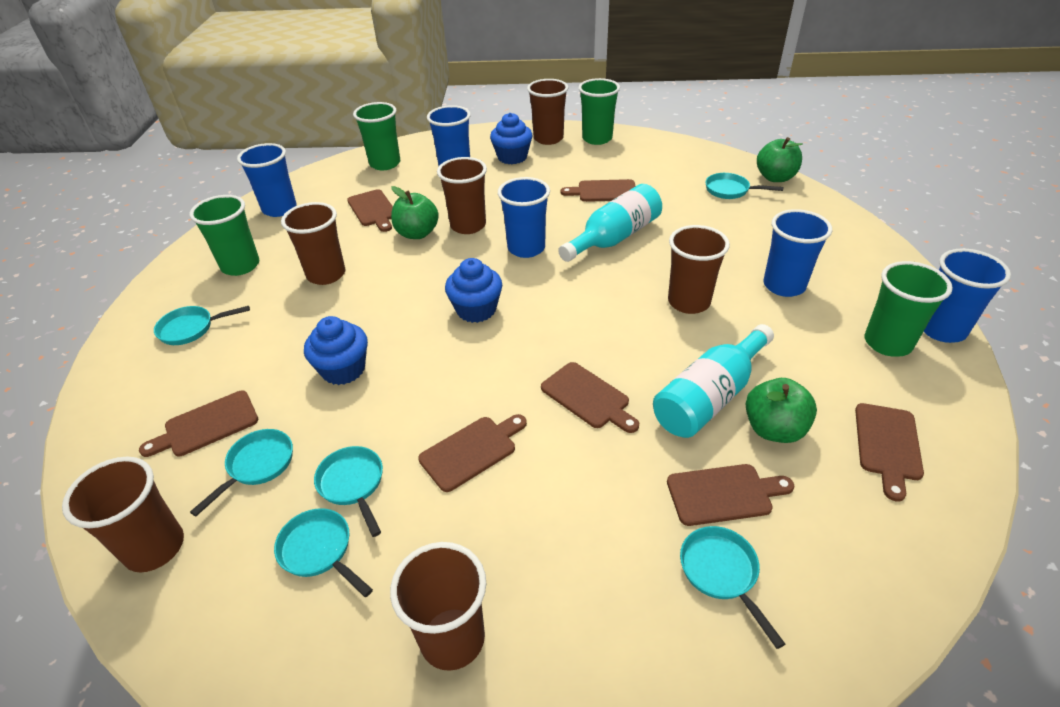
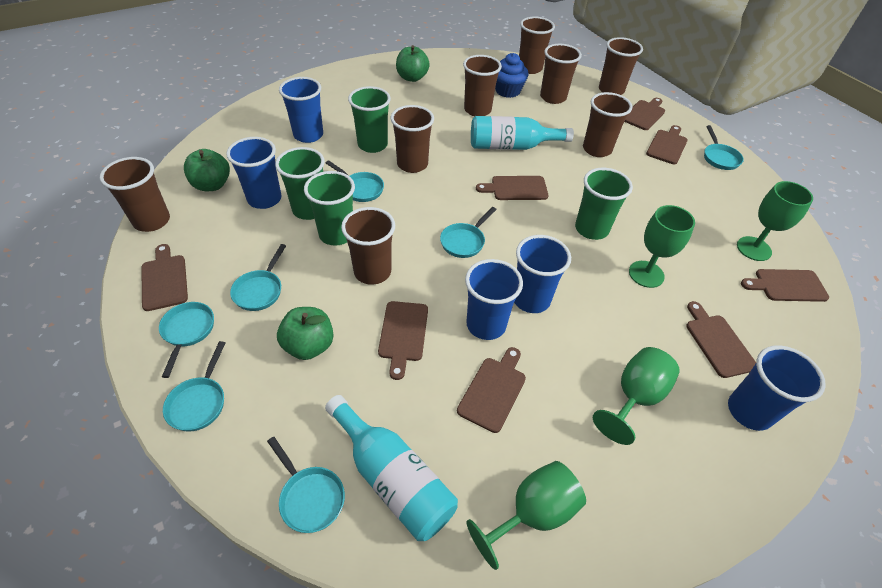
blue cupcake: 3 -> 1
brown cup: 6 -> 8
brown cutting board: 7 -> 8
green goblet: 0 -> 4
turquoise pan: 6 -> 7

